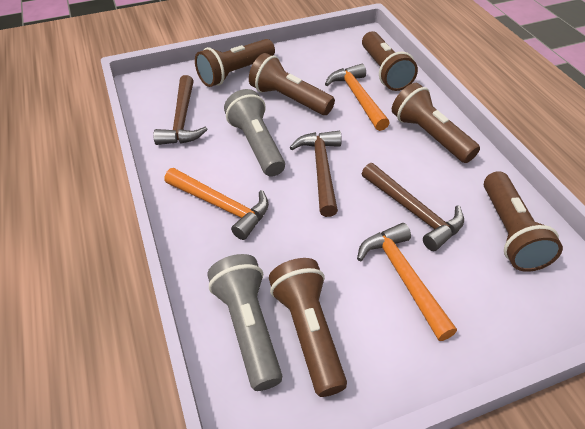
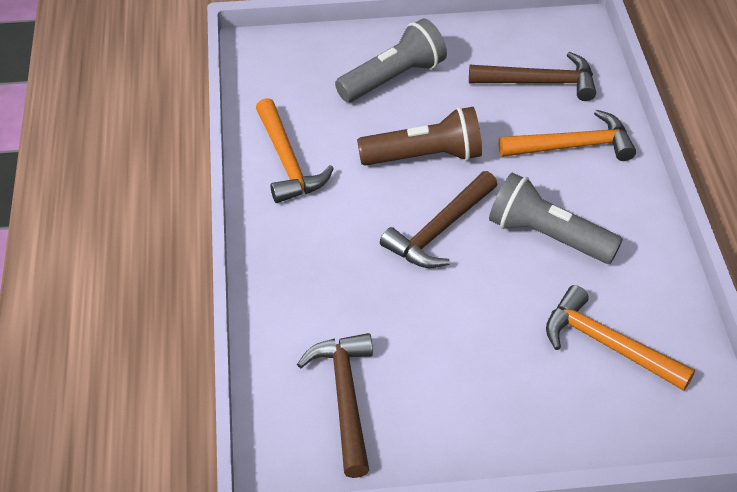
brown flashlight: 6 -> 1

